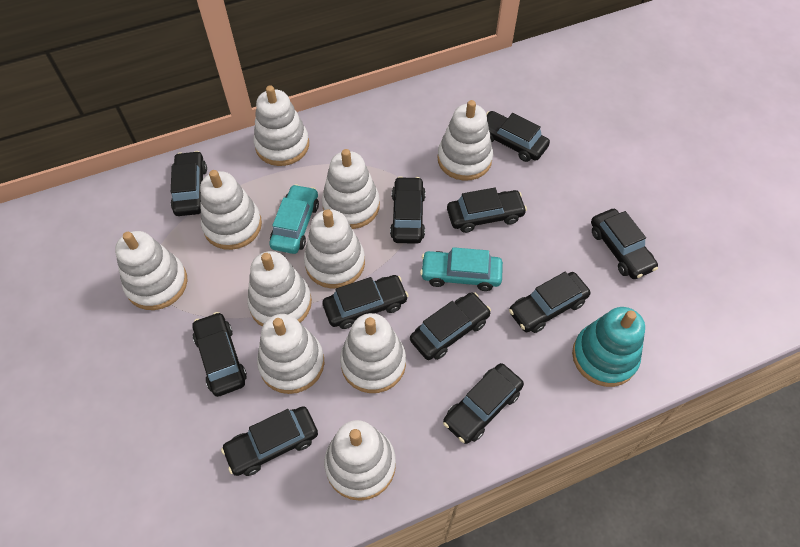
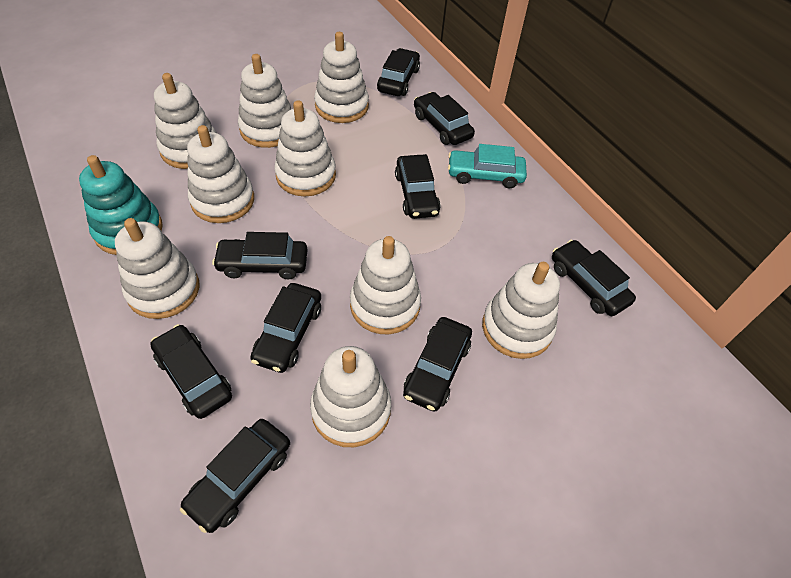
black car: 11 -> 9
turquoise car: 2 -> 1
white stacking toy: 10 -> 9

